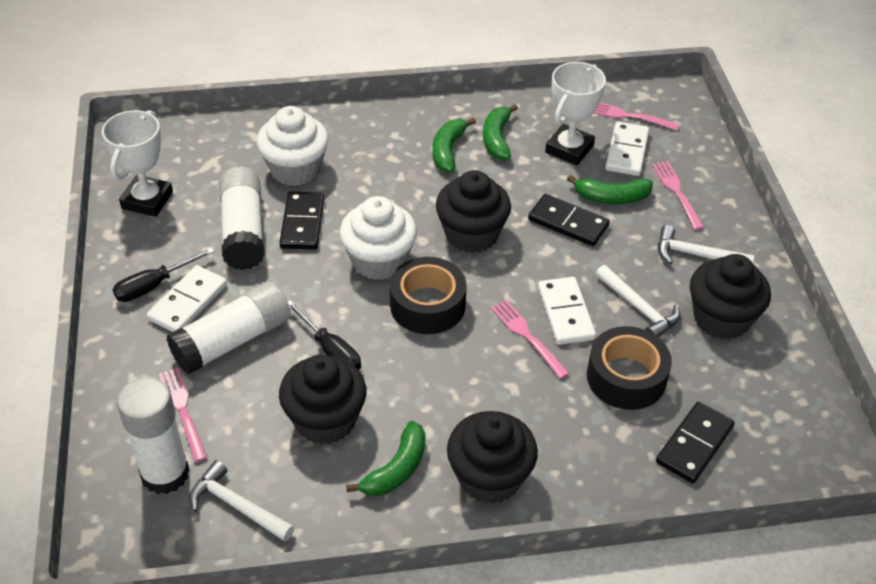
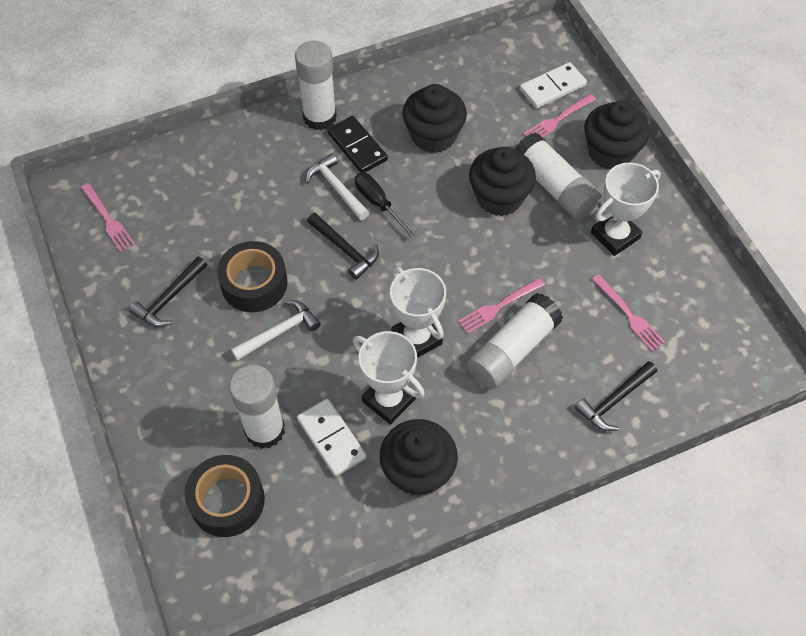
black domino: 3 -> 1
black hammer: 0 -> 3
black screwdriver: 2 -> 1
green banana: 4 -> 0
white cupcake: 2 -> 0
white domino: 3 -> 2
white glue stick: 3 -> 4
white hammer: 3 -> 2
white trophy: 2 -> 3

